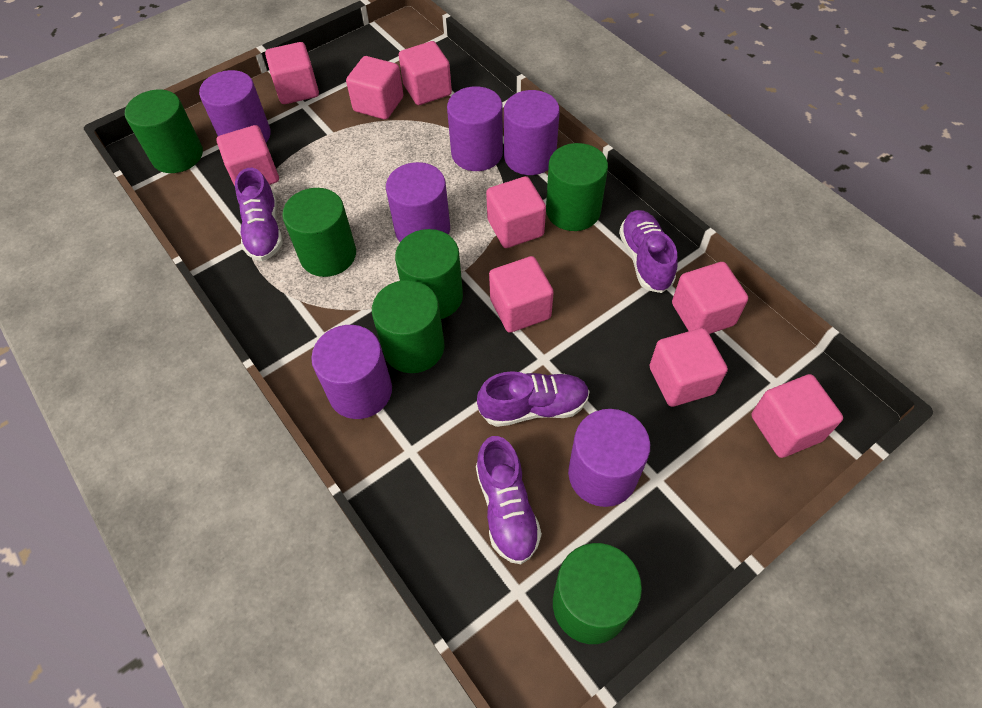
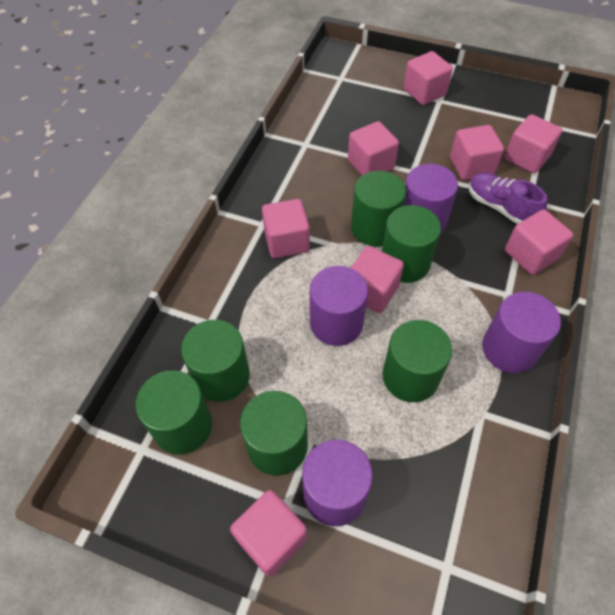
pink cube: 9 -> 8
purple cylinder: 6 -> 4
purple shoe: 4 -> 1

